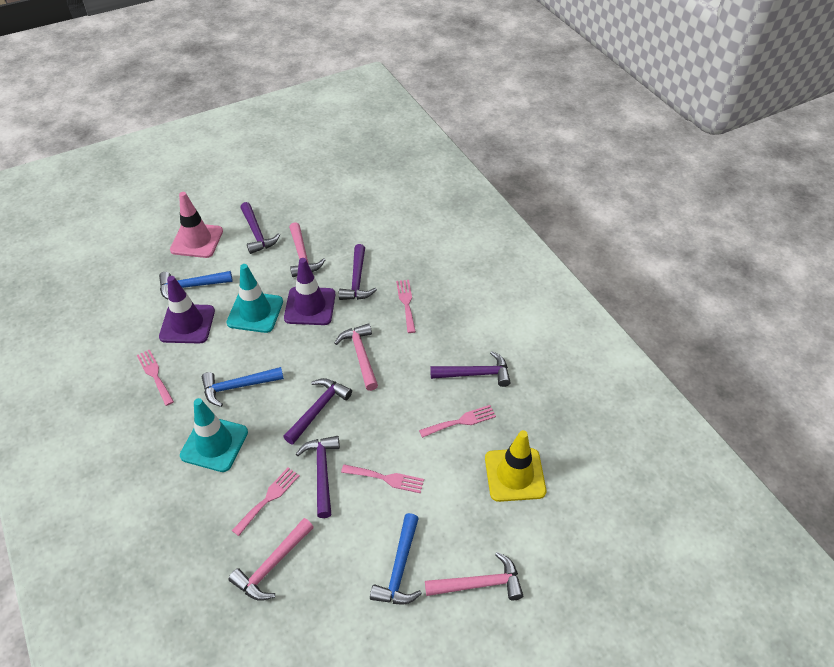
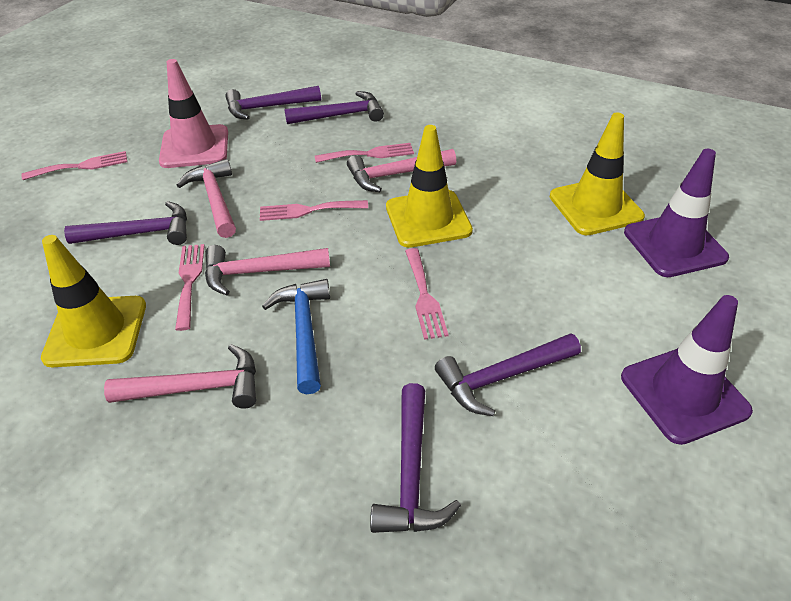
blue hammer: 3 -> 1
turquoise traffic cone: 2 -> 0
yellow traffic cone: 1 -> 3

